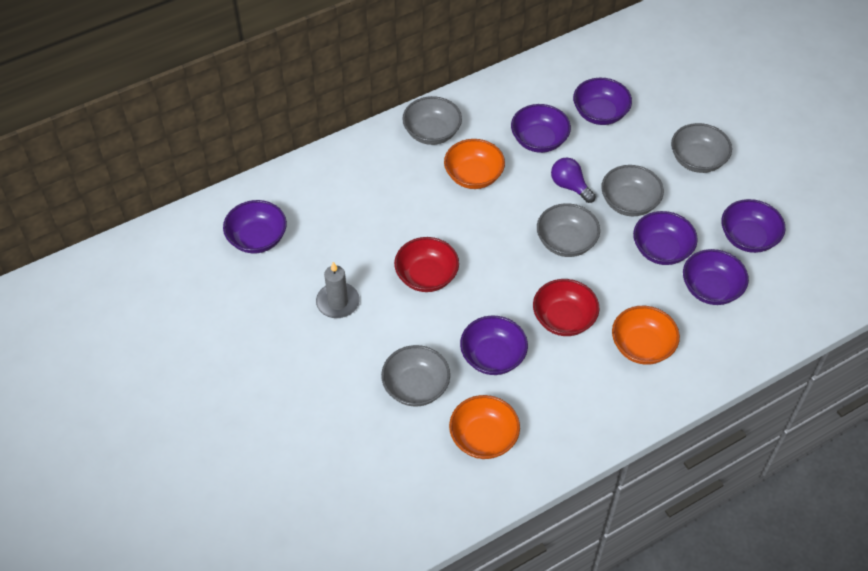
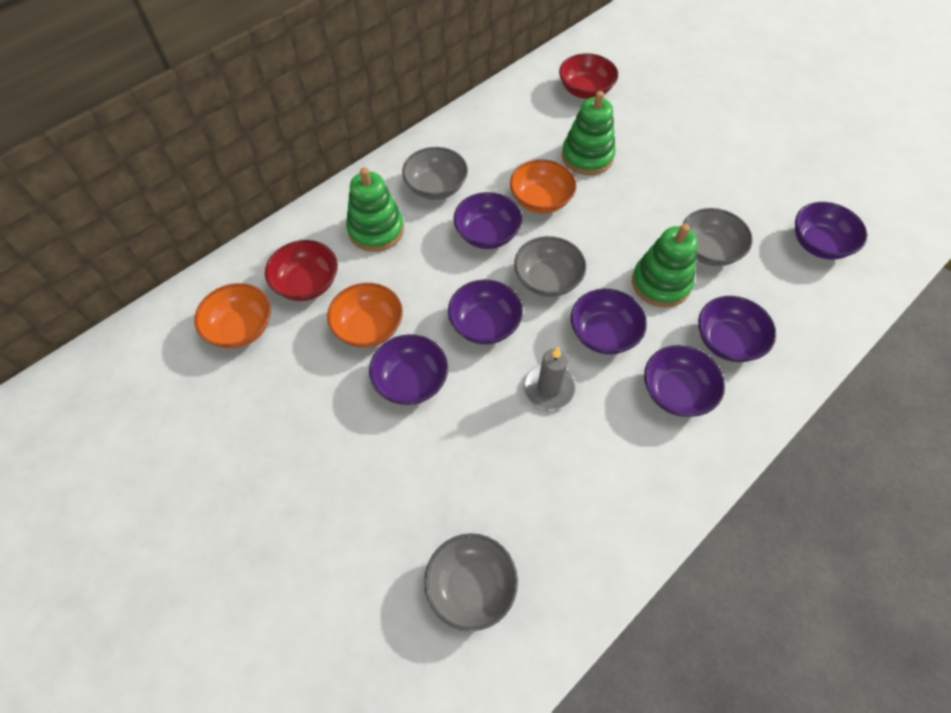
green stacking toy: 0 -> 3
grey bowl: 5 -> 4
purple light bulb: 1 -> 0

